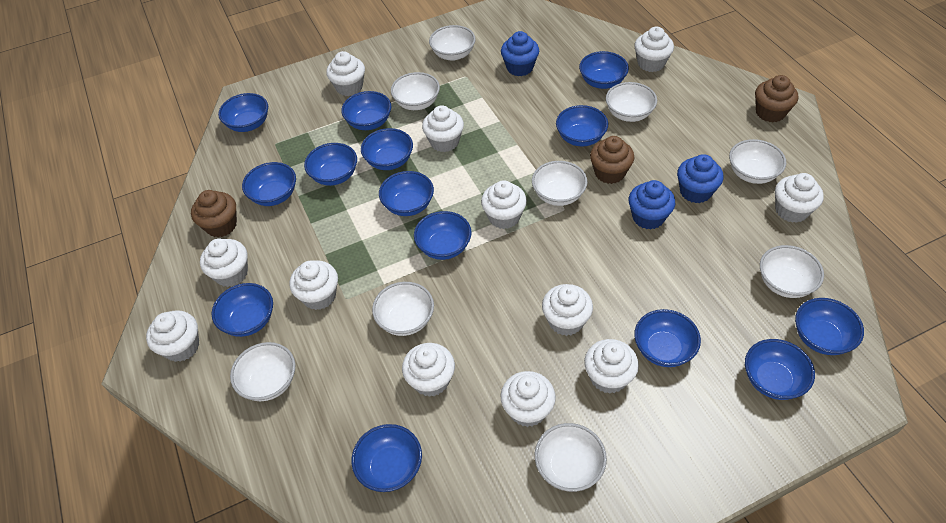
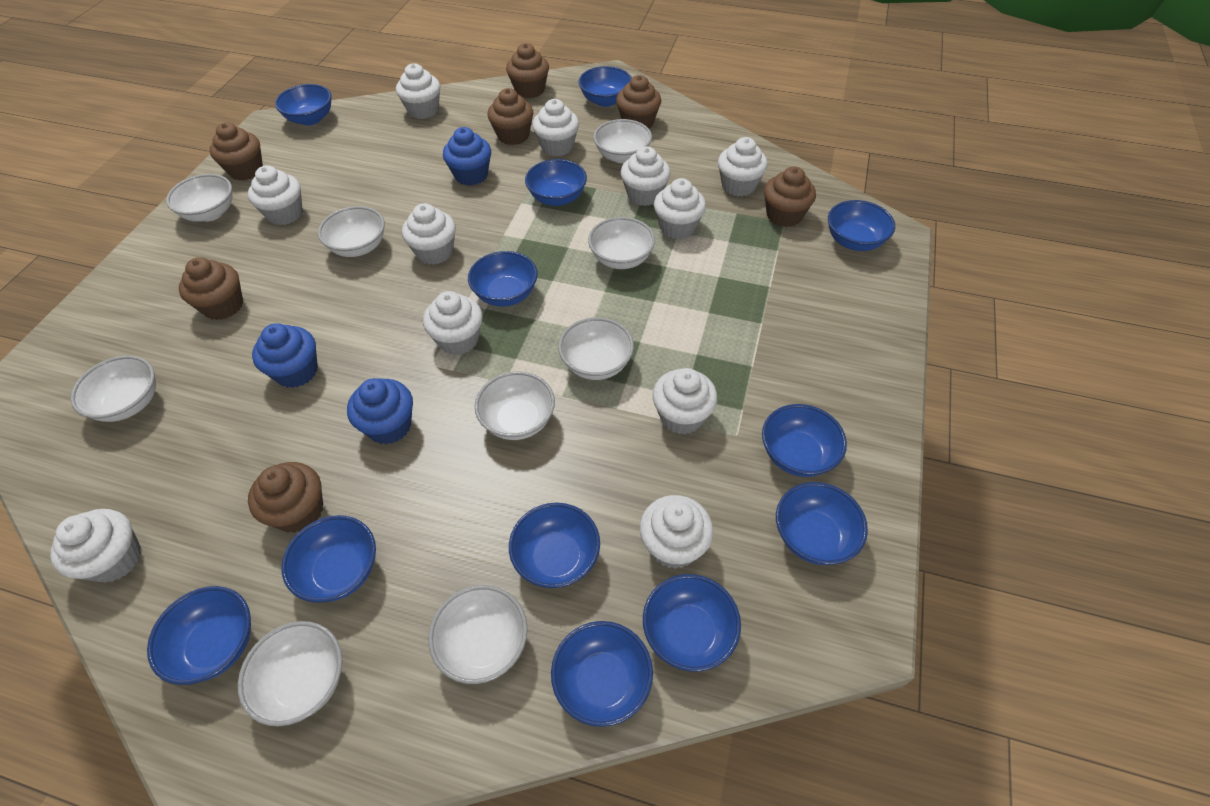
blue bowl: 14 -> 12
brown cupcake: 3 -> 7
white cupcake: 12 -> 11

